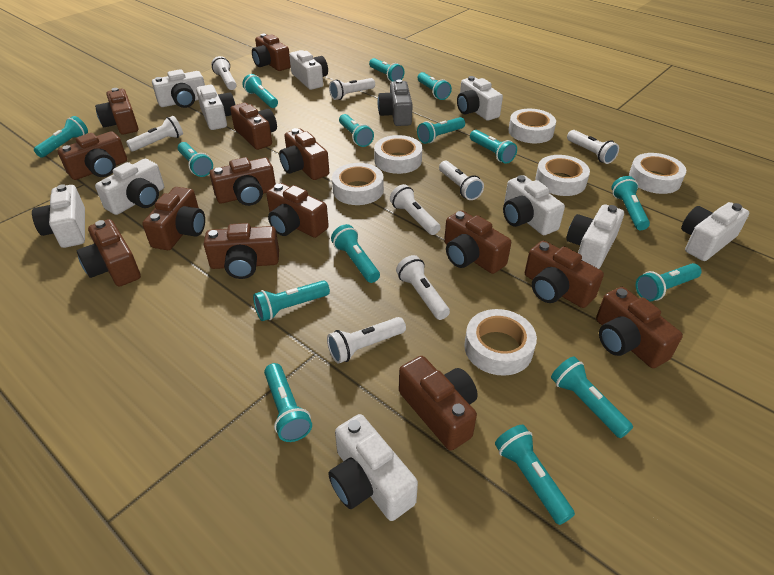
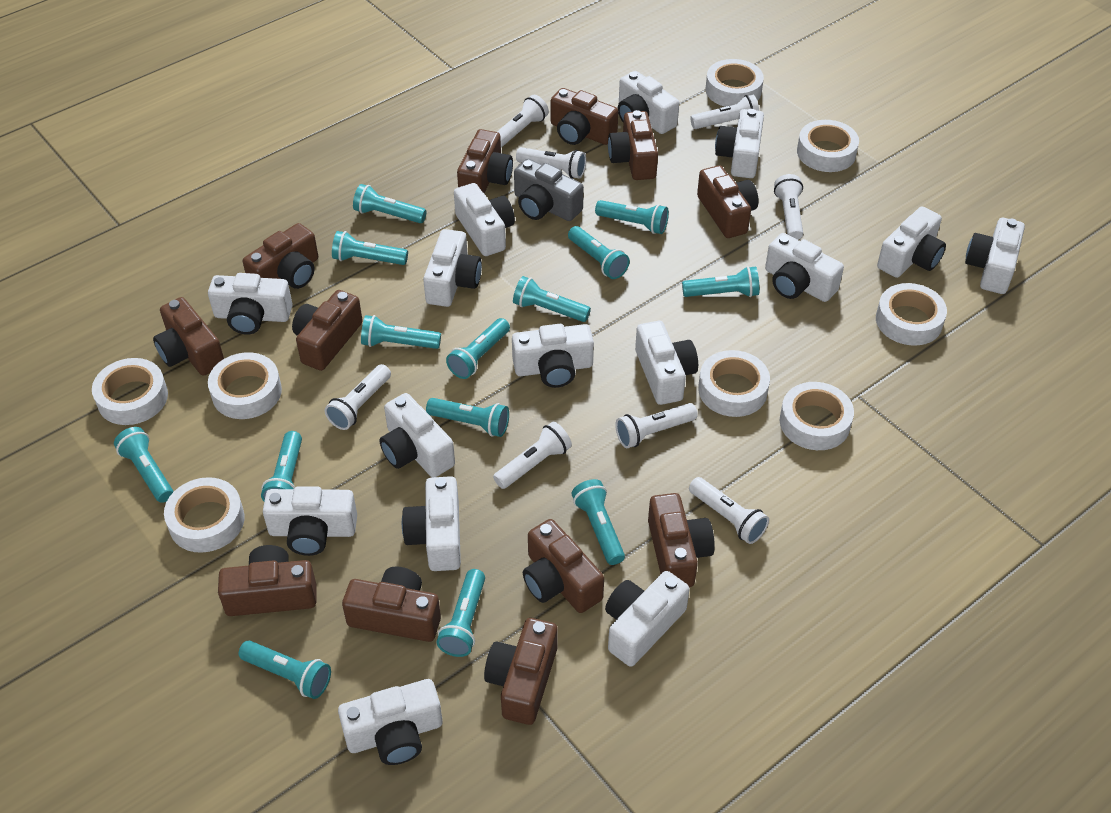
brown camera: 14 -> 12
turquoise flashlight: 15 -> 14
white camera: 10 -> 15
white tape: 6 -> 8

